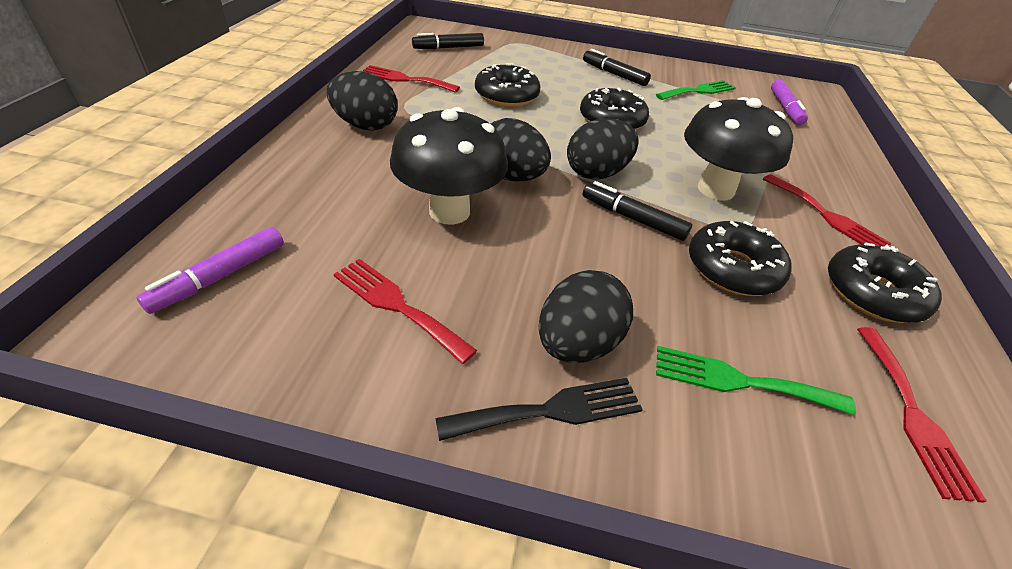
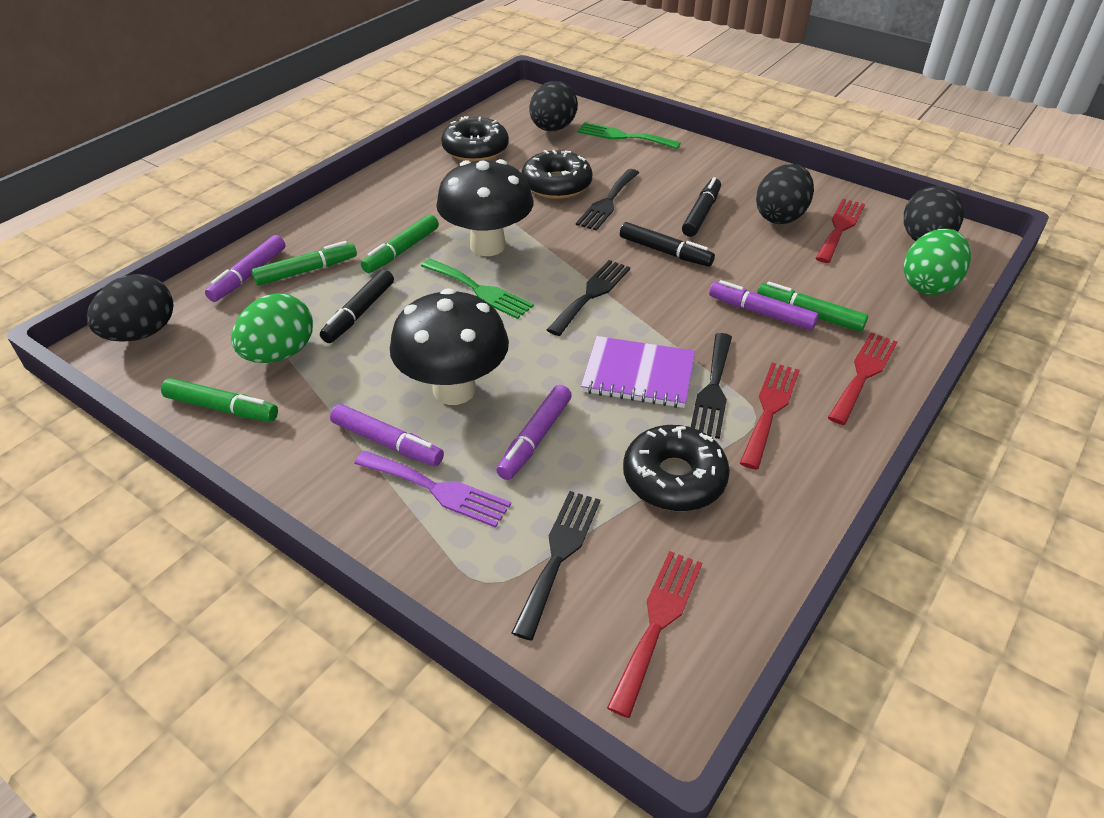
black donut: 4 -> 3
black fork: 1 -> 4
green egg: 0 -> 2
green marker: 0 -> 4
purple fork: 0 -> 1
purple marker: 2 -> 4
purple notebook: 0 -> 1

